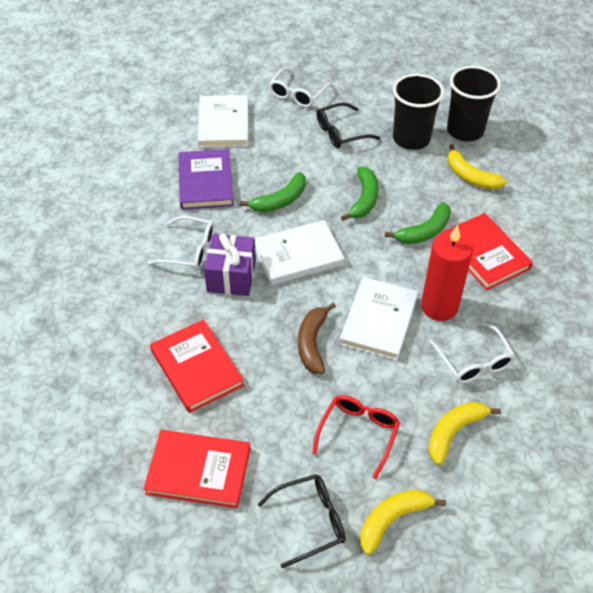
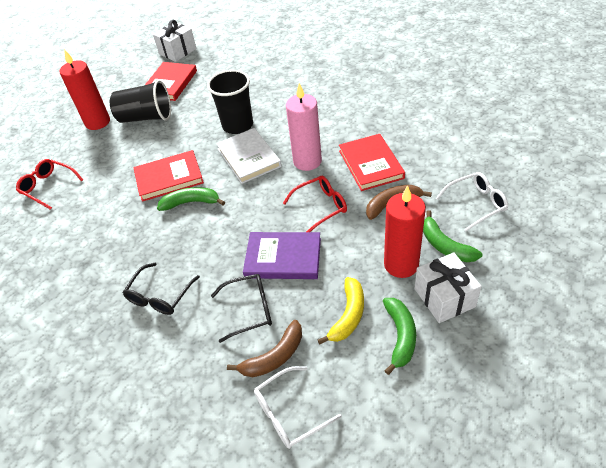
brown banana: 1 -> 2
pink candle: 0 -> 1
purple gift: 1 -> 0
red candle: 1 -> 2
red glasses: 1 -> 2
white book: 3 -> 1
white gift: 0 -> 2
white glasses: 3 -> 2
yellow banana: 3 -> 1

